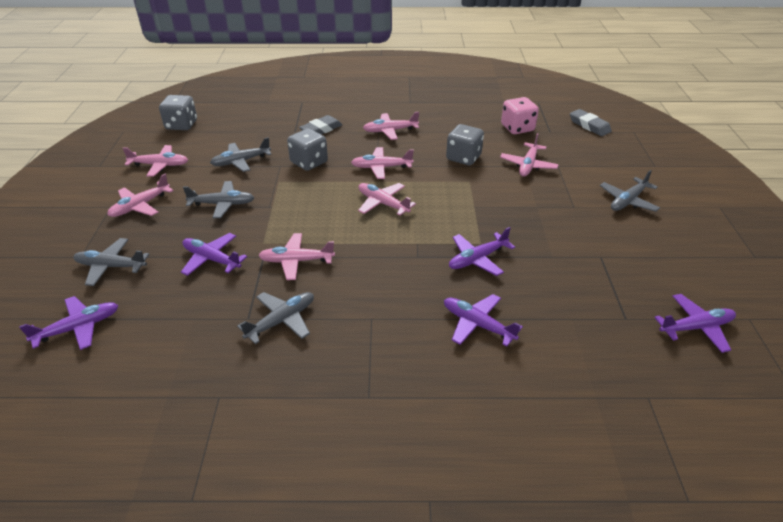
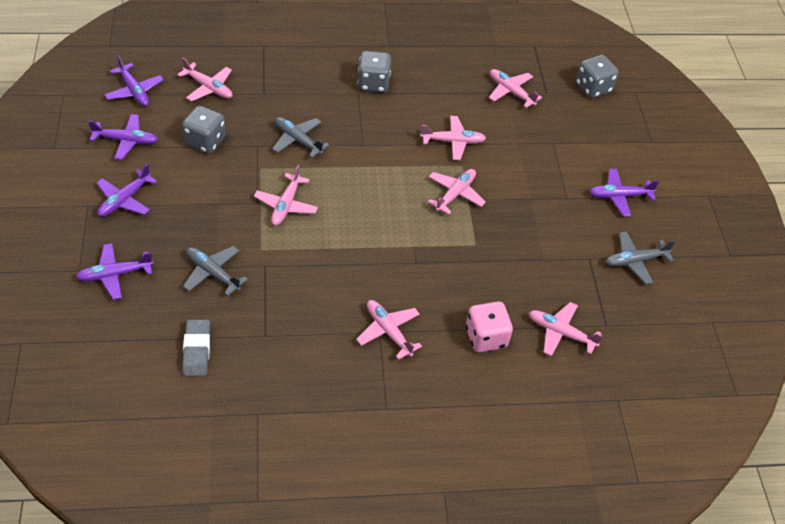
grey eraser: 2 -> 1
grey plane: 5 -> 3

